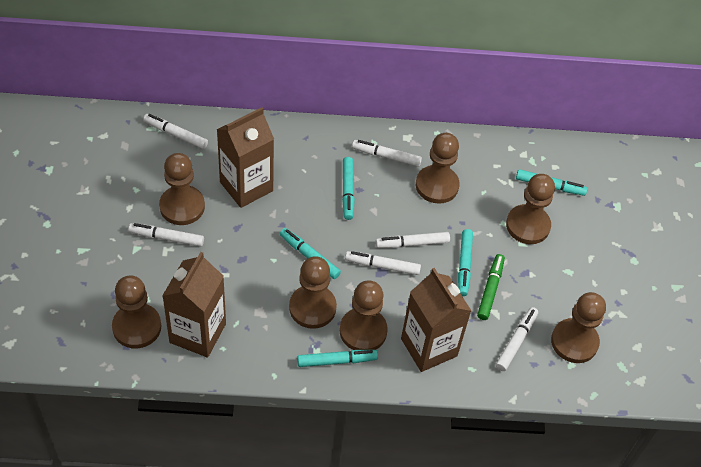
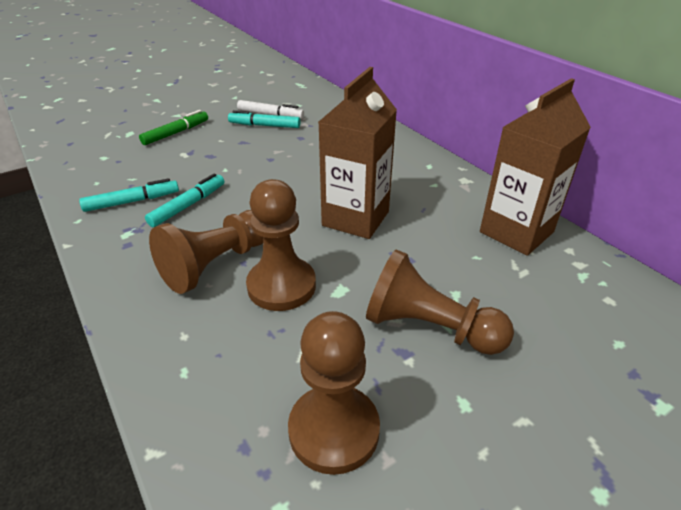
brown carton: 3 -> 2
brown pawn: 7 -> 4
turquoise marker: 5 -> 3
white marker: 6 -> 1

